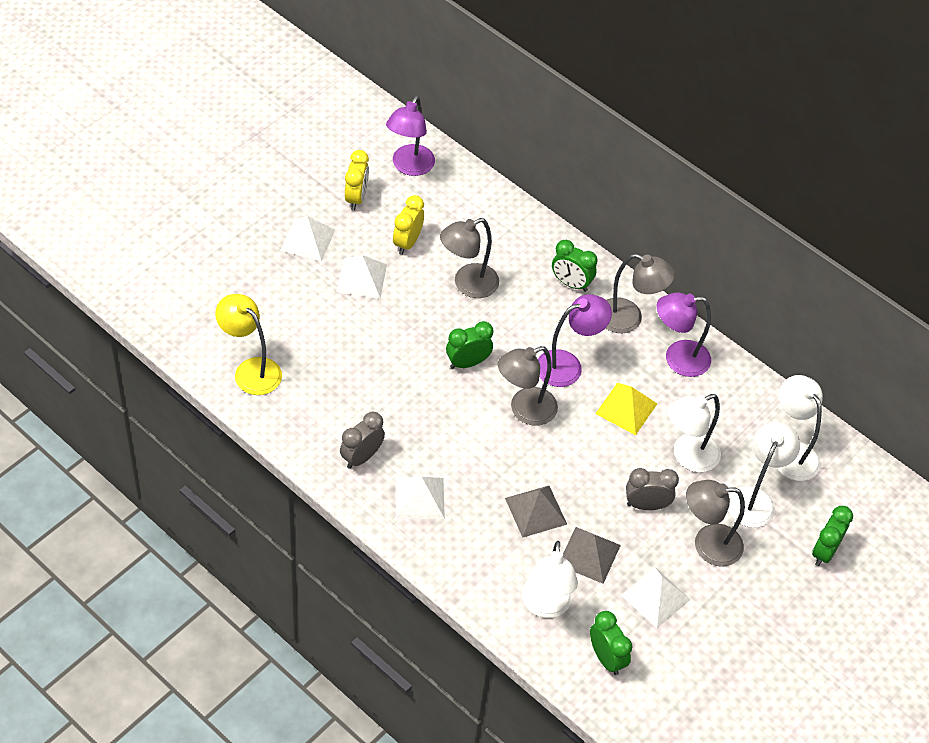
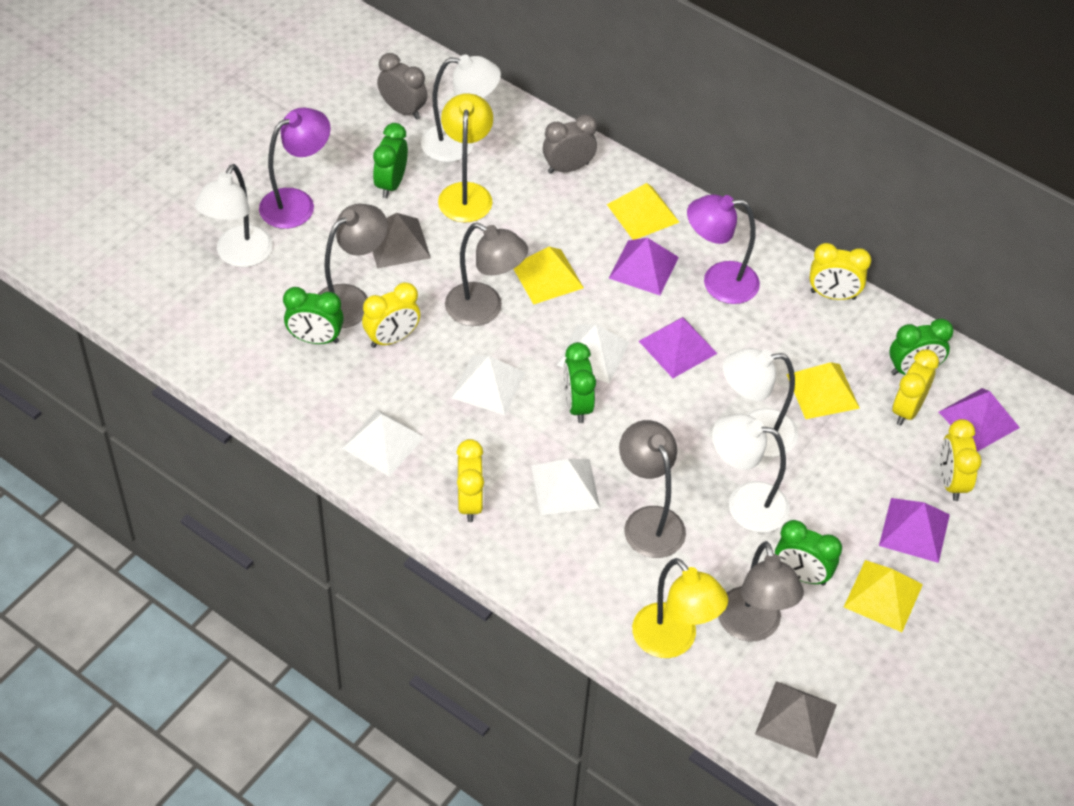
green clock: 4 -> 5
purple lamp: 3 -> 2
purple pyramid: 0 -> 4
yellow clock: 2 -> 5
yellow lamp: 1 -> 2
yellow pyramid: 1 -> 4

